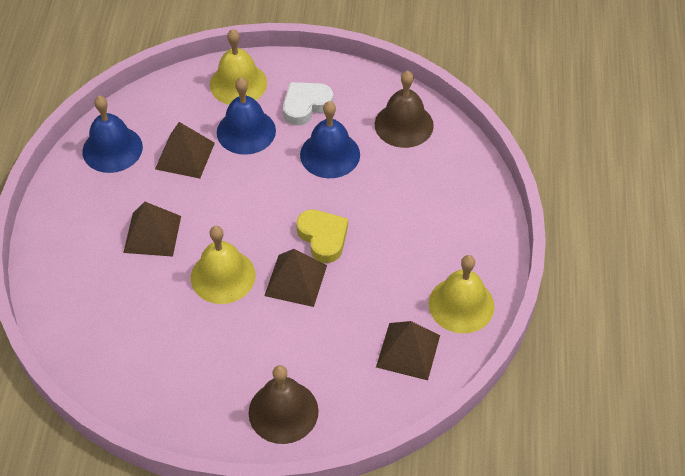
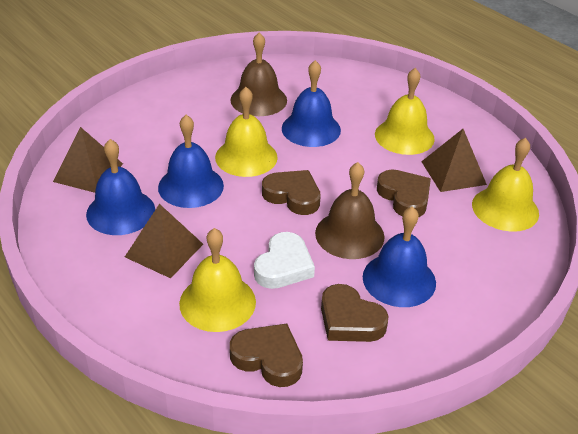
blue bell: 3 -> 4
brown heart: 0 -> 4
brown pyramid: 4 -> 3
yellow bell: 3 -> 4
yellow heart: 1 -> 0

